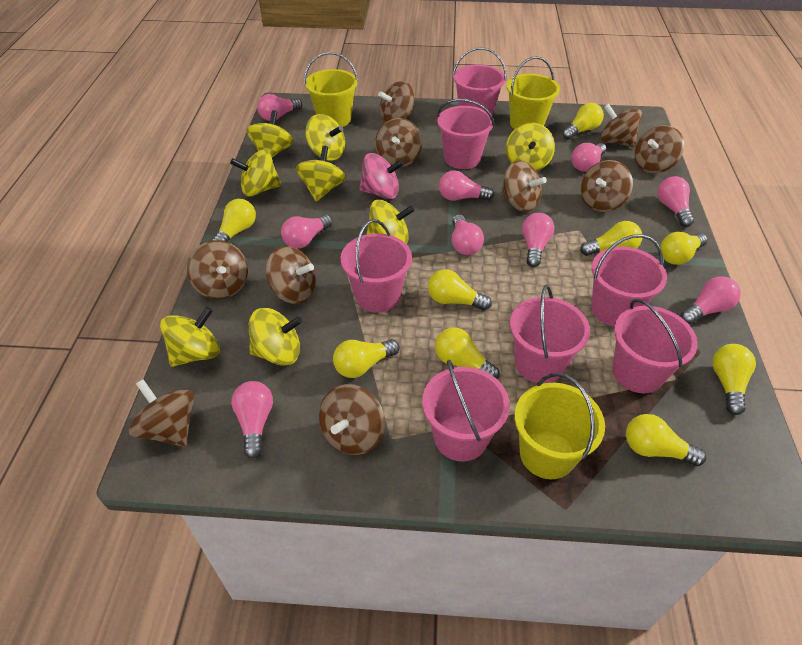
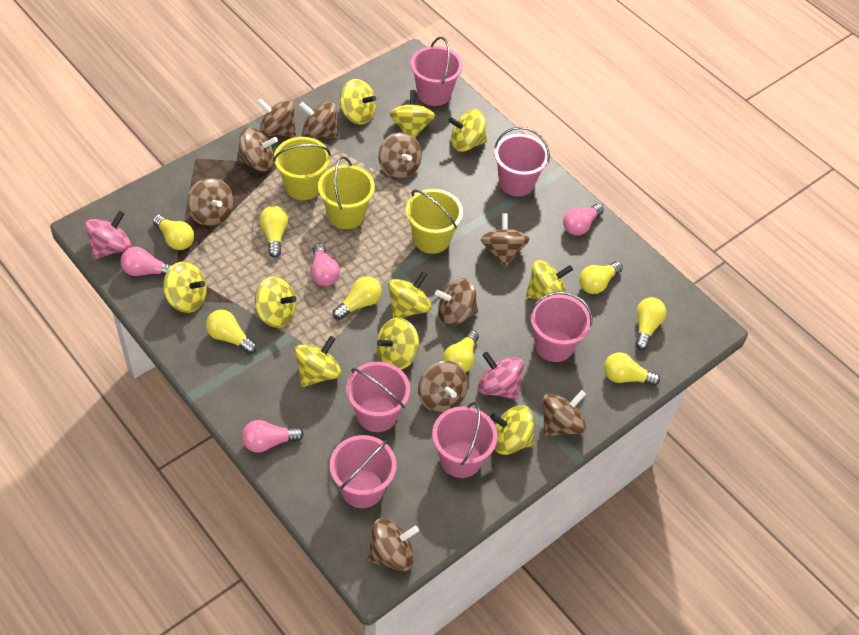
pink bucket: 7 -> 6
pink light bulb: 9 -> 4
pink spinning top: 1 -> 2
yellow light bulb: 9 -> 8
yellow spinning top: 8 -> 10

